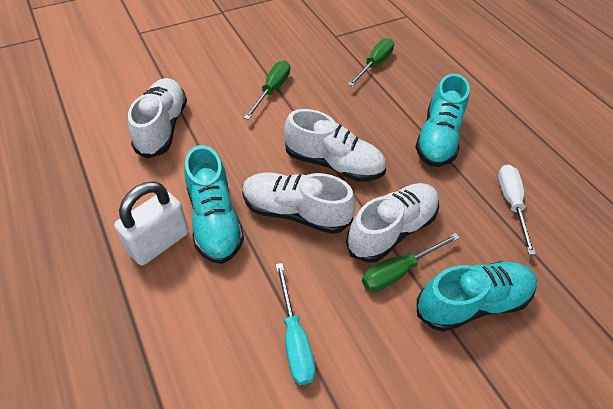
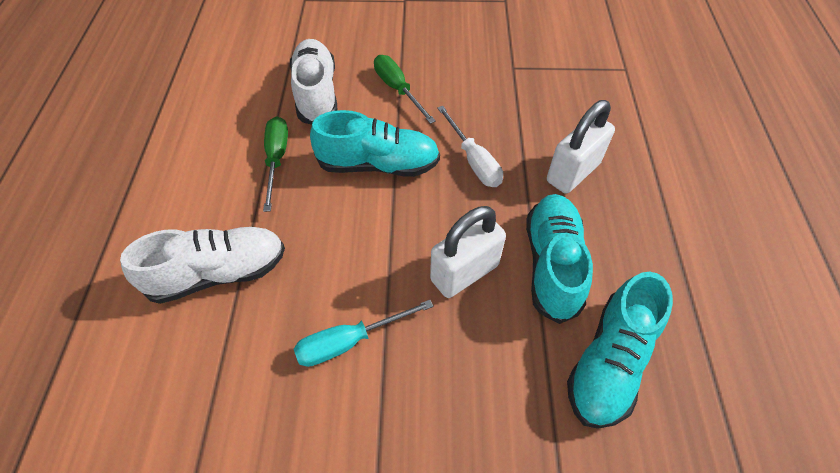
green screwdriver: 3 -> 2
white padlock: 1 -> 2
white shoe: 4 -> 2

